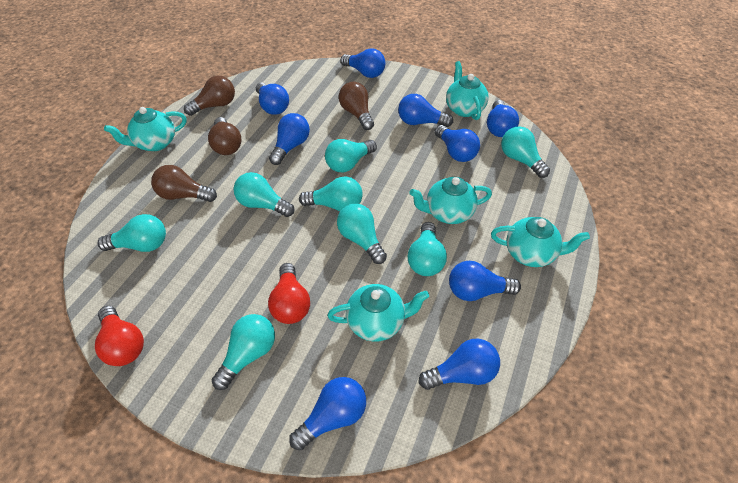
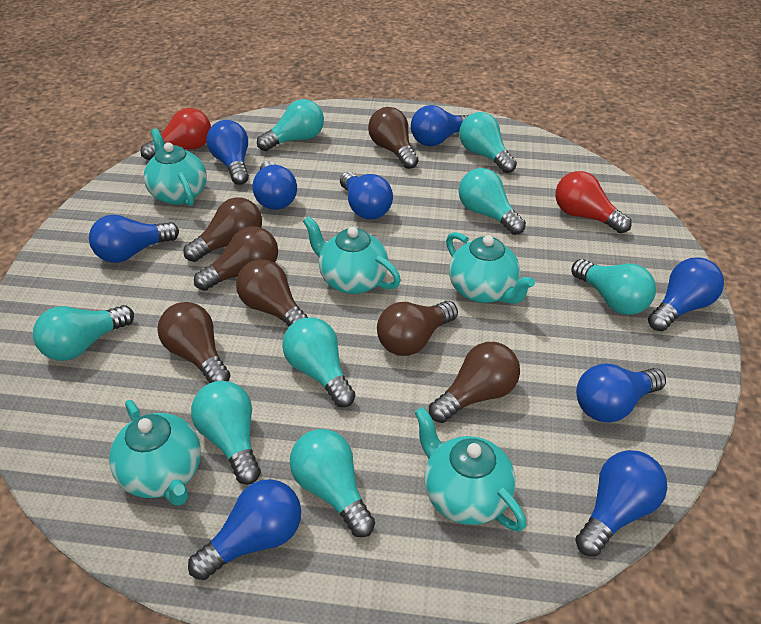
brown light bulb: 4 -> 7

